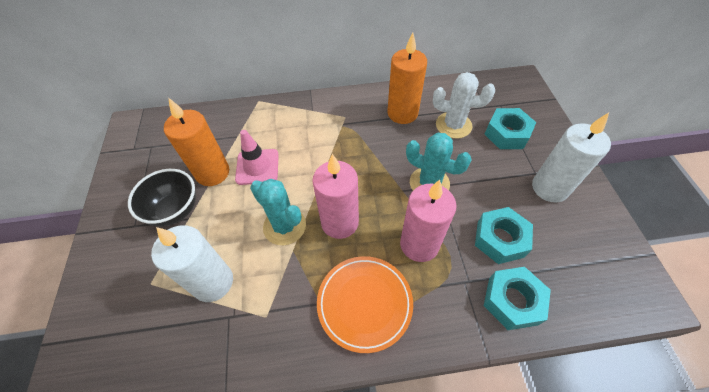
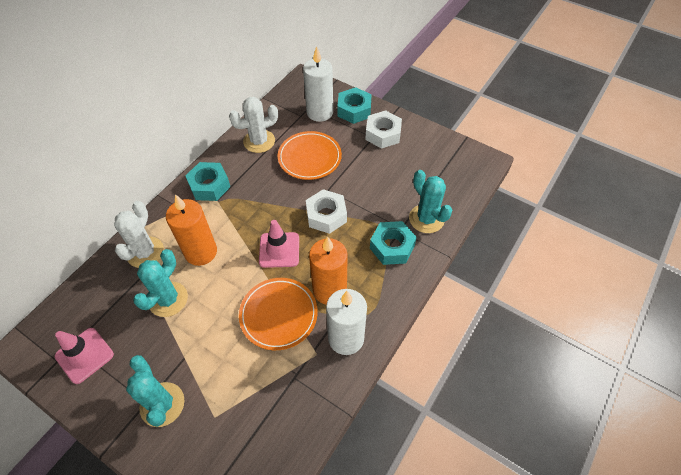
black bowl: 1 -> 0
orange plate: 1 -> 2
pink candle: 2 -> 0
pink traffic cone: 1 -> 2
turquoise cactus: 2 -> 3
white cactus: 1 -> 2
white nut: 0 -> 2

